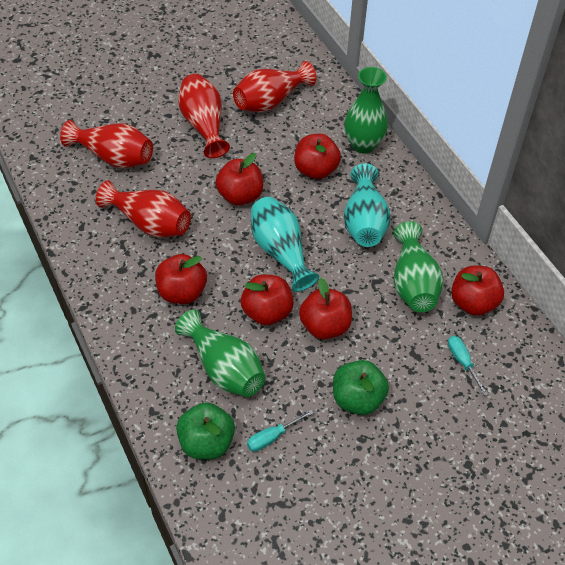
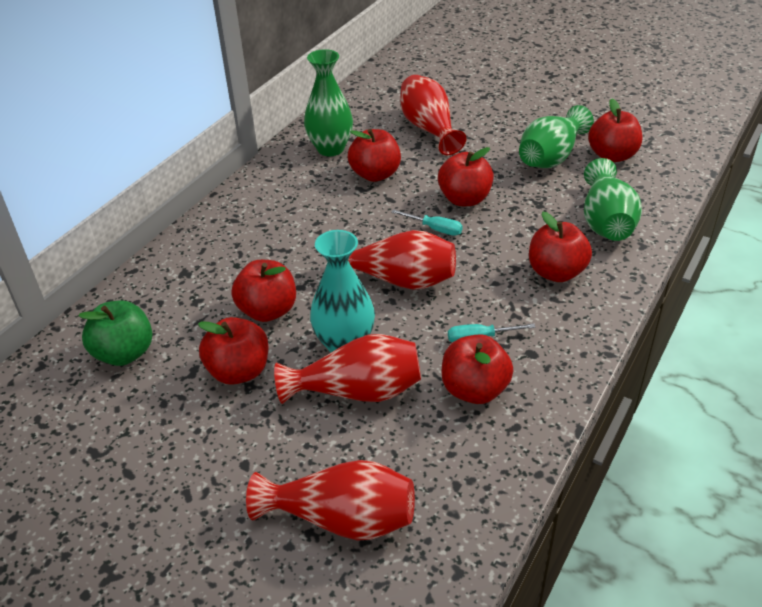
green apple: 2 -> 1
red apple: 6 -> 7
turquoise vase: 2 -> 1

